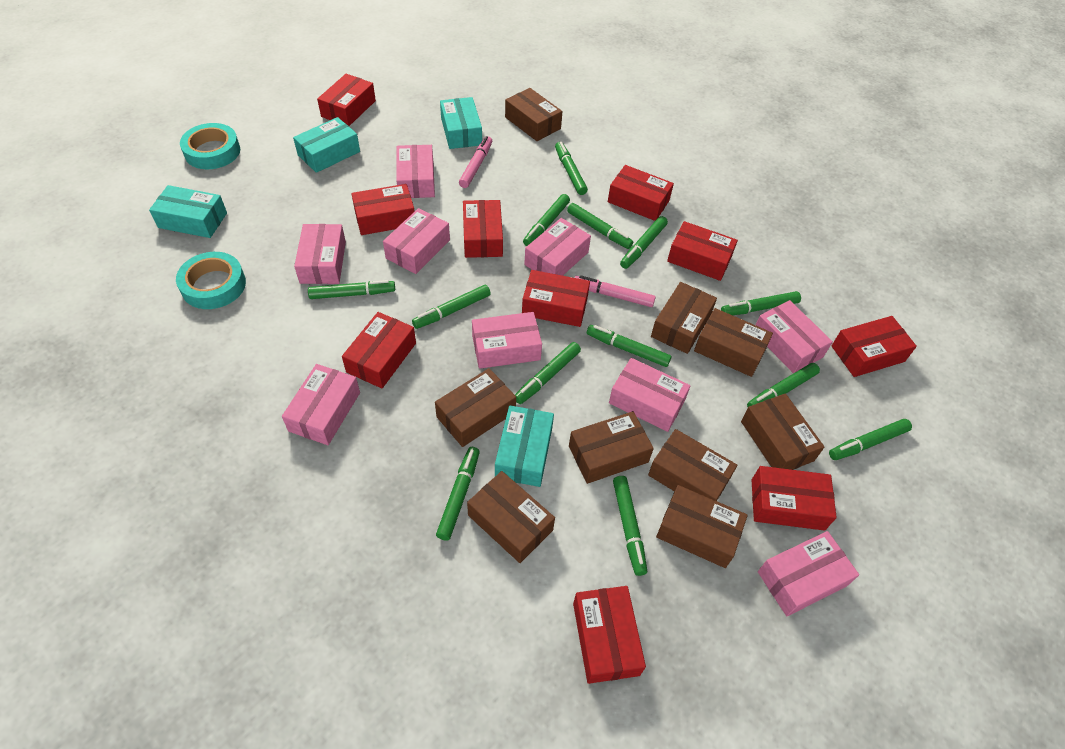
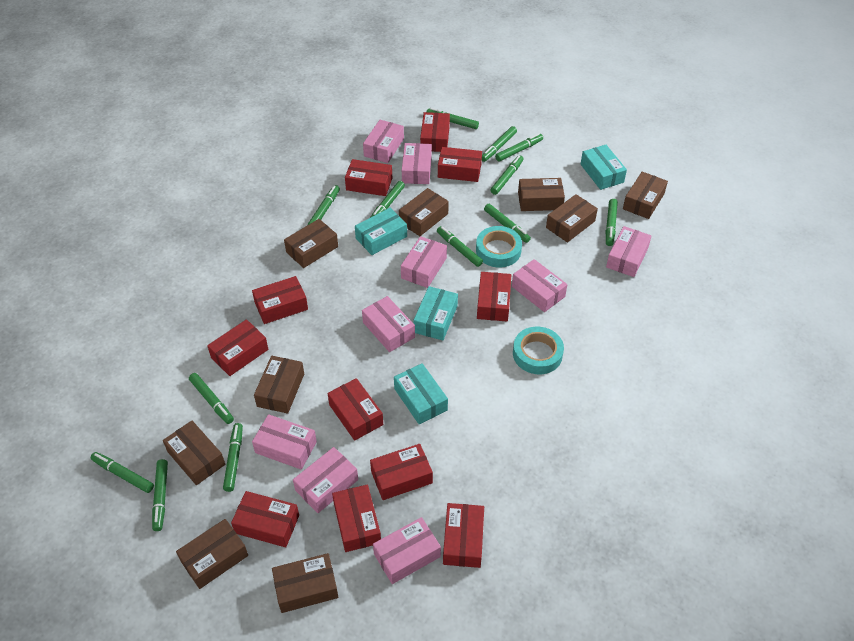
pink marker: 2 -> 0
red box: 10 -> 11

